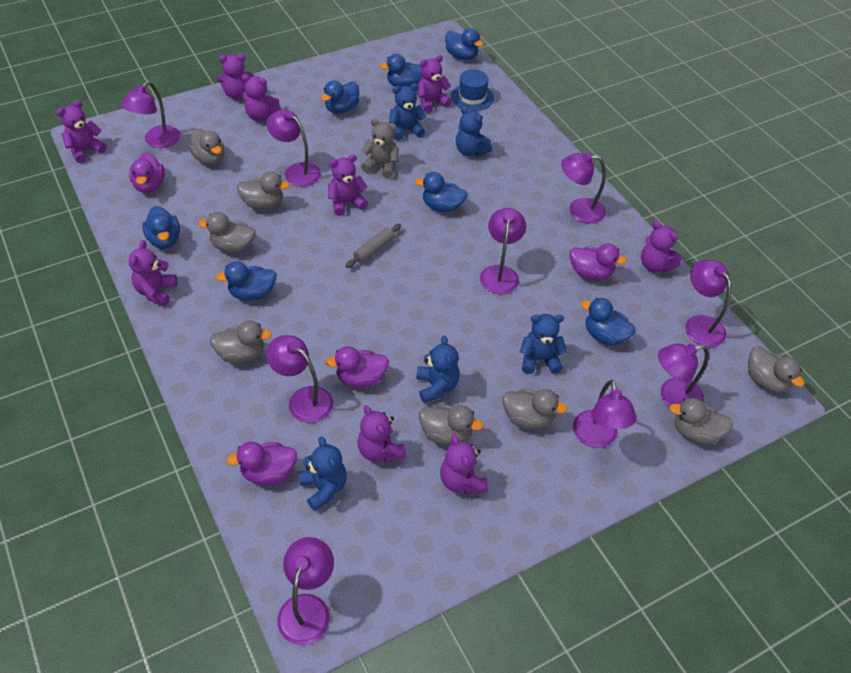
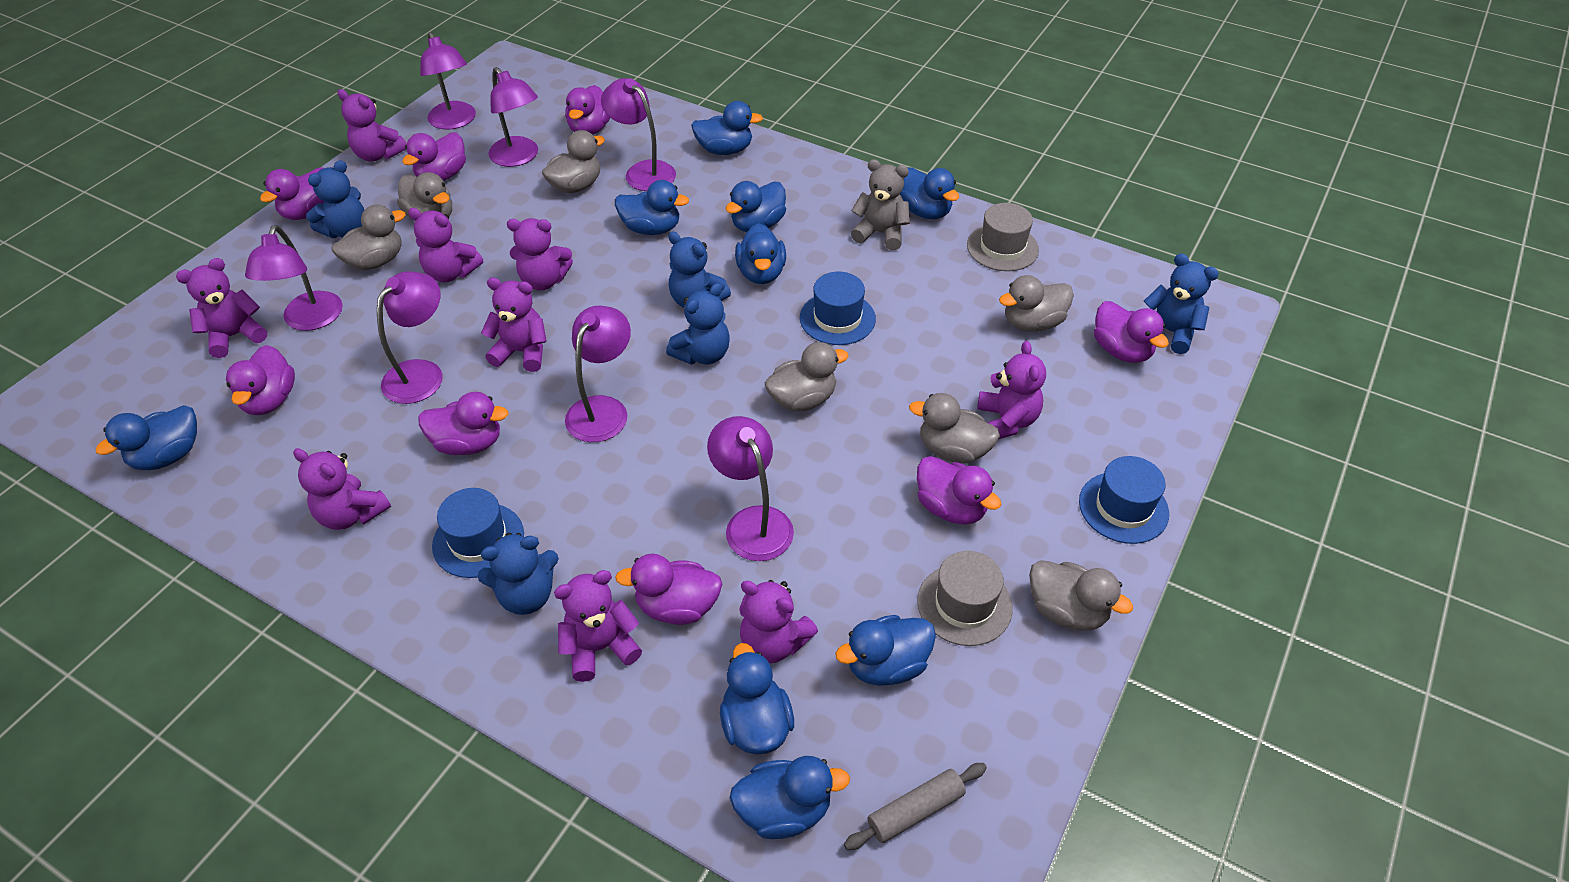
blue duck: 7 -> 9
blue hat: 1 -> 3
grey duck: 8 -> 7
grey hat: 0 -> 2
purple duck: 4 -> 8
purple lamp: 9 -> 7

